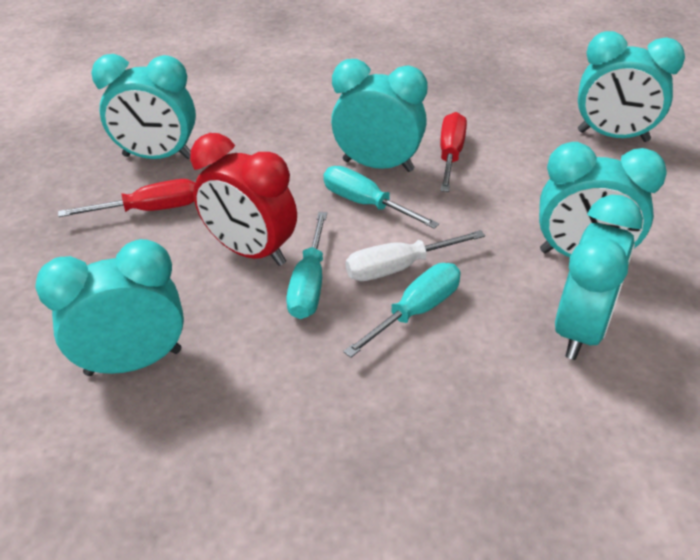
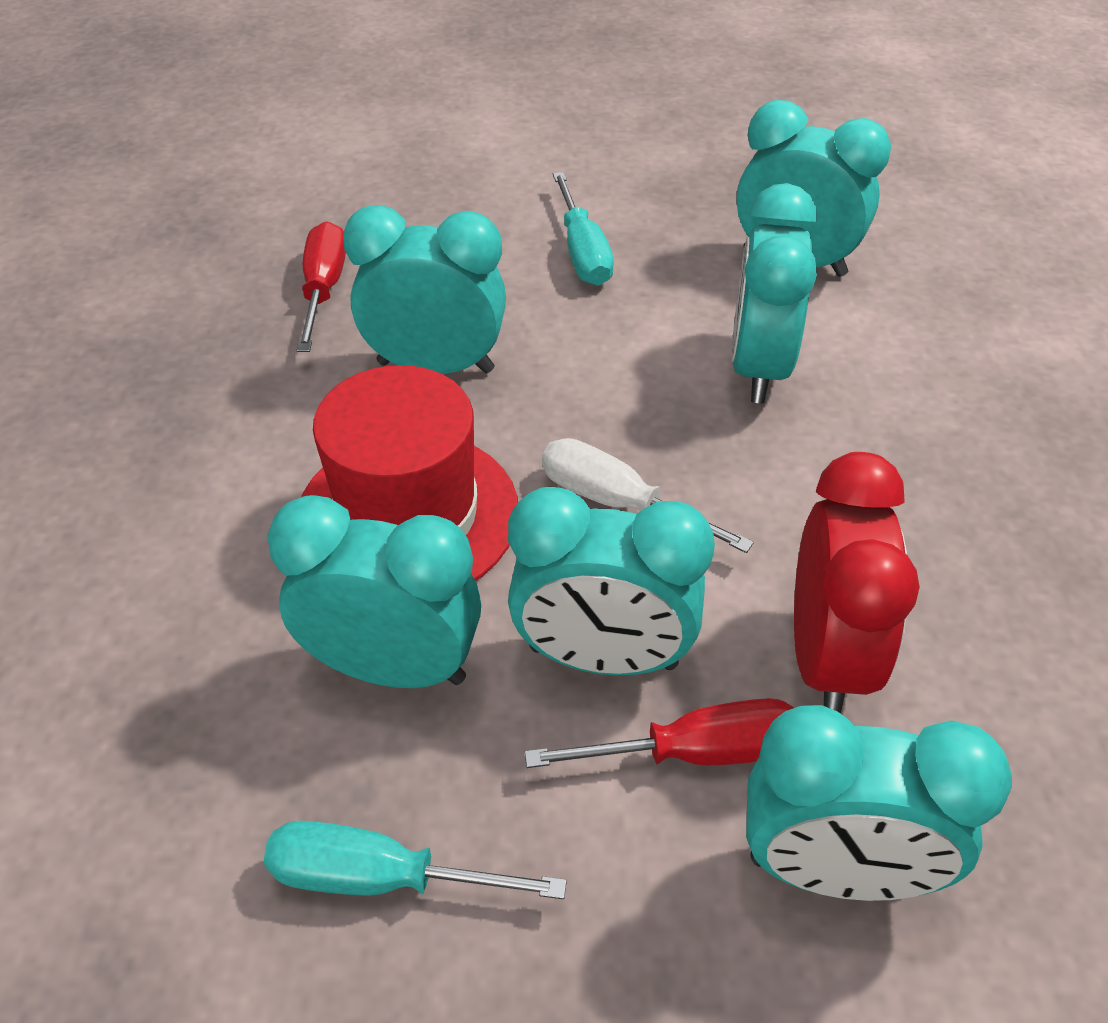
red hat: 0 -> 1
turquoise screwdriver: 3 -> 2

